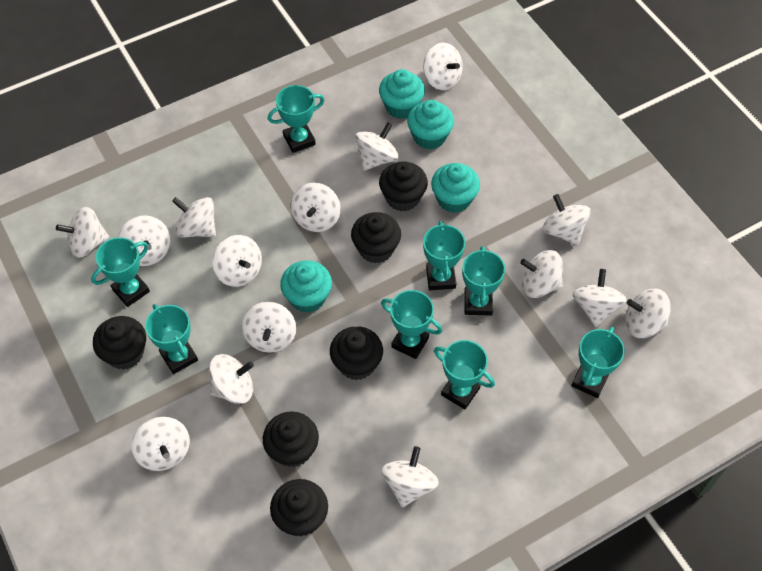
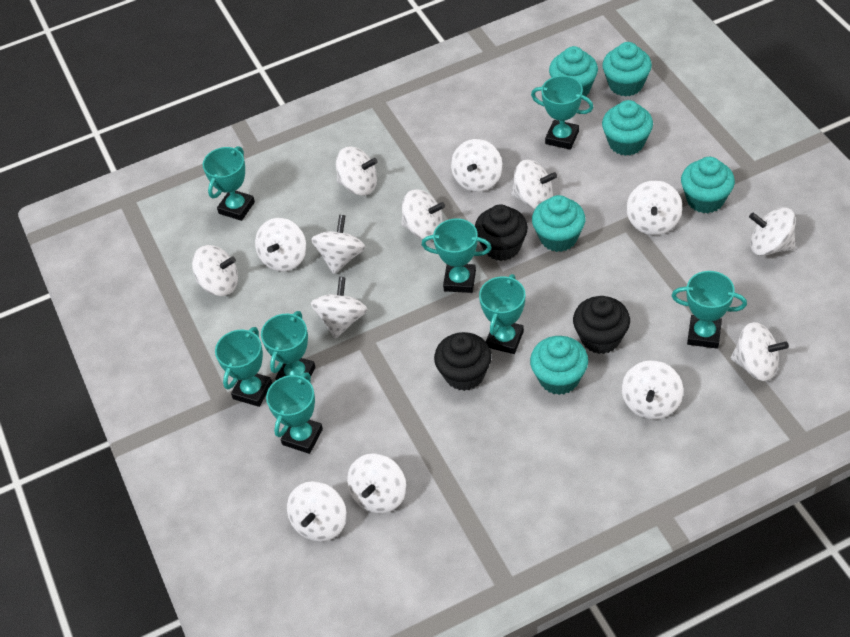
black cupcake: 6 -> 3
turquoise cupcake: 4 -> 6
white spinning top: 15 -> 14

